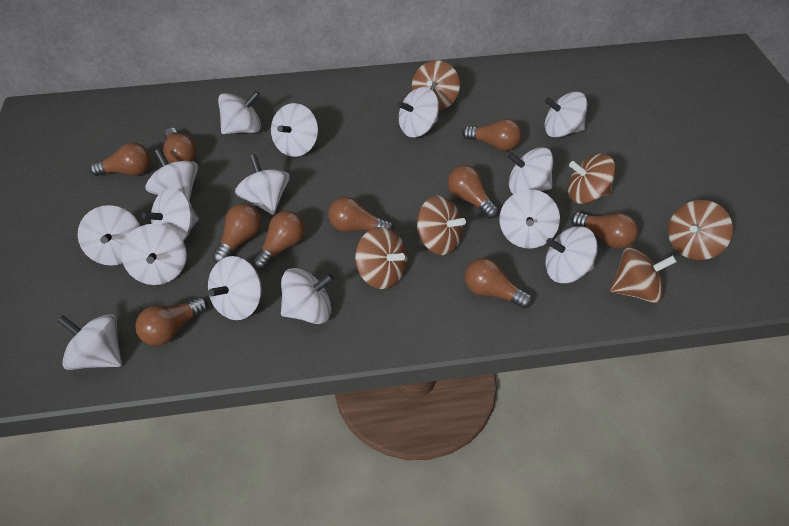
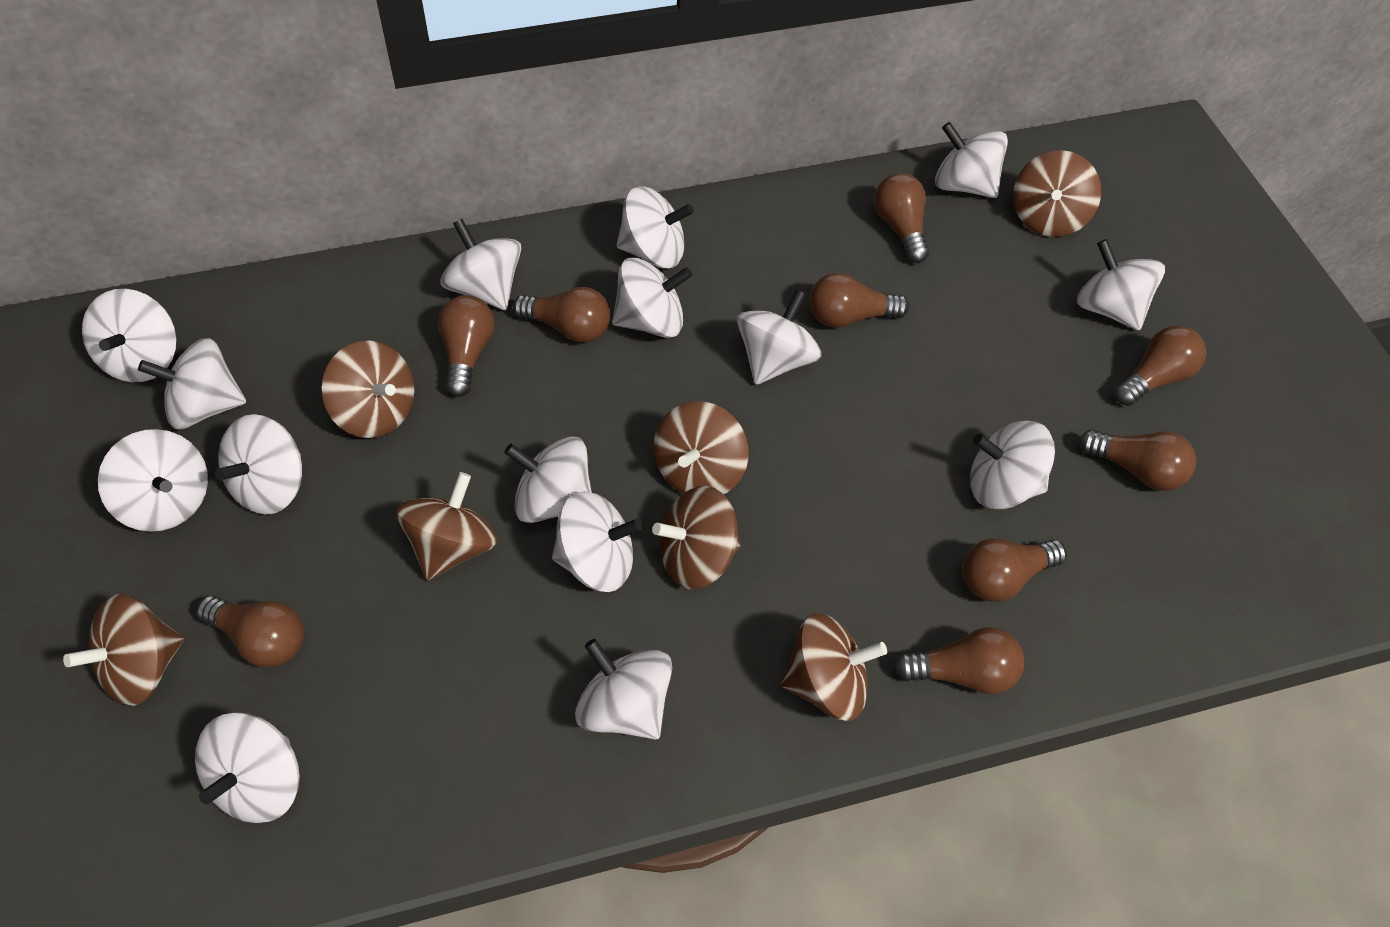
brown light bulb: 10 -> 9
brown spinning top: 6 -> 7

